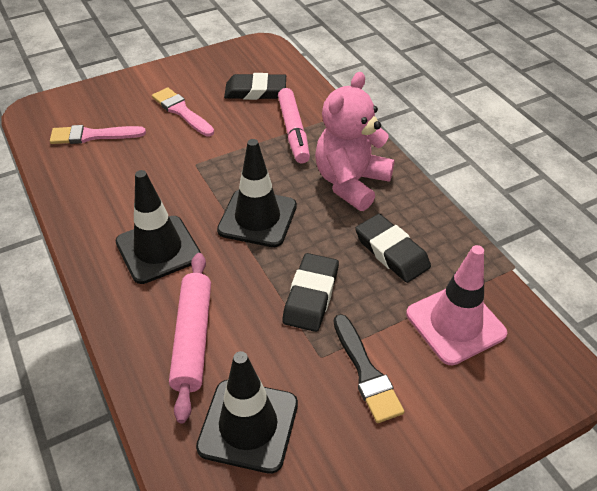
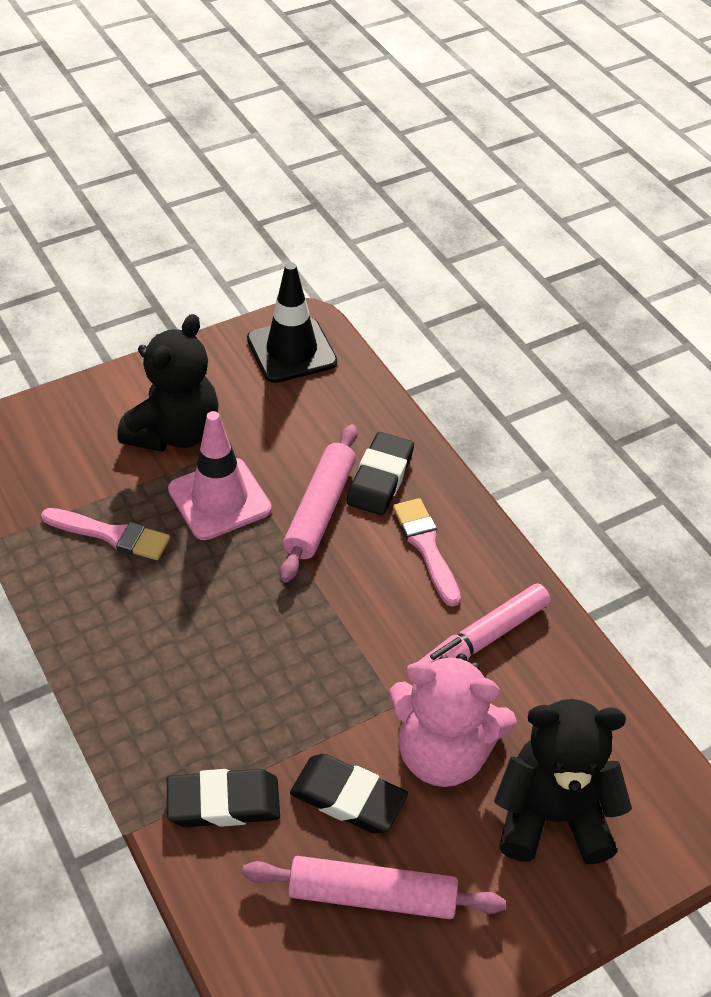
black brush: 1 -> 0
black teddy bear: 0 -> 2
black traffic cone: 3 -> 1
pink rolling pin: 1 -> 2

